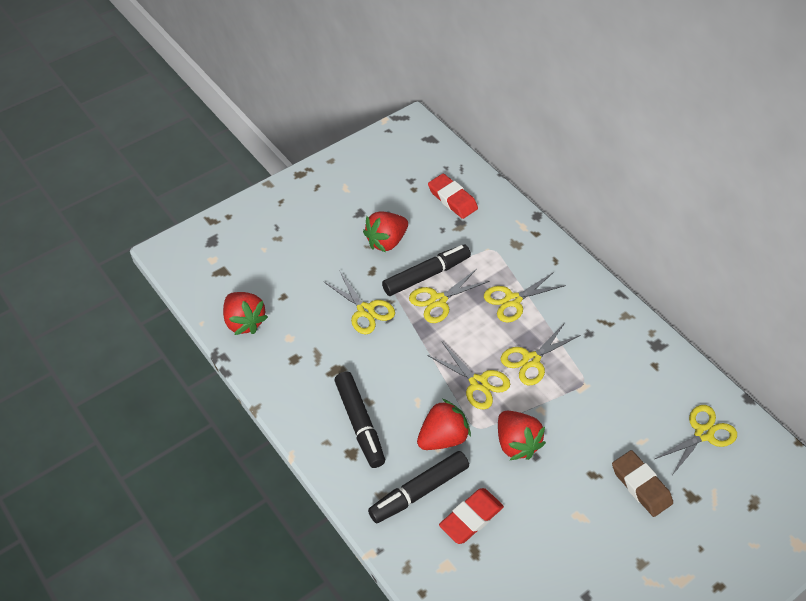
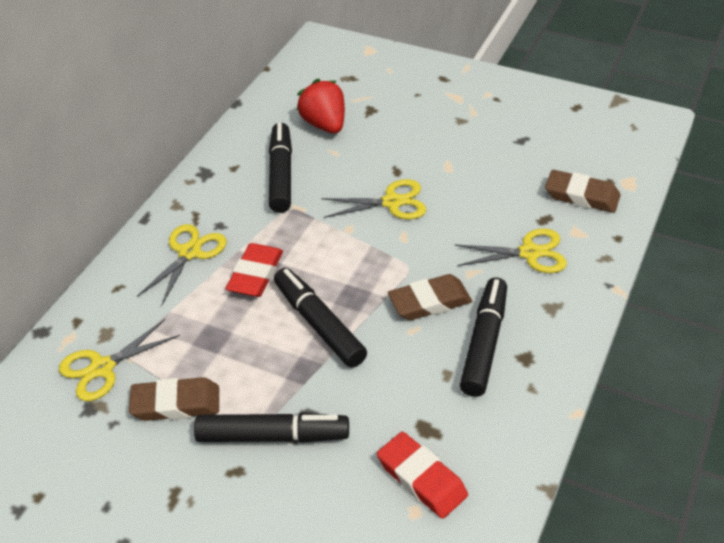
black marker: 3 -> 4
brown eraser: 1 -> 3
red strawberry: 4 -> 1
yellow scissors: 6 -> 4

